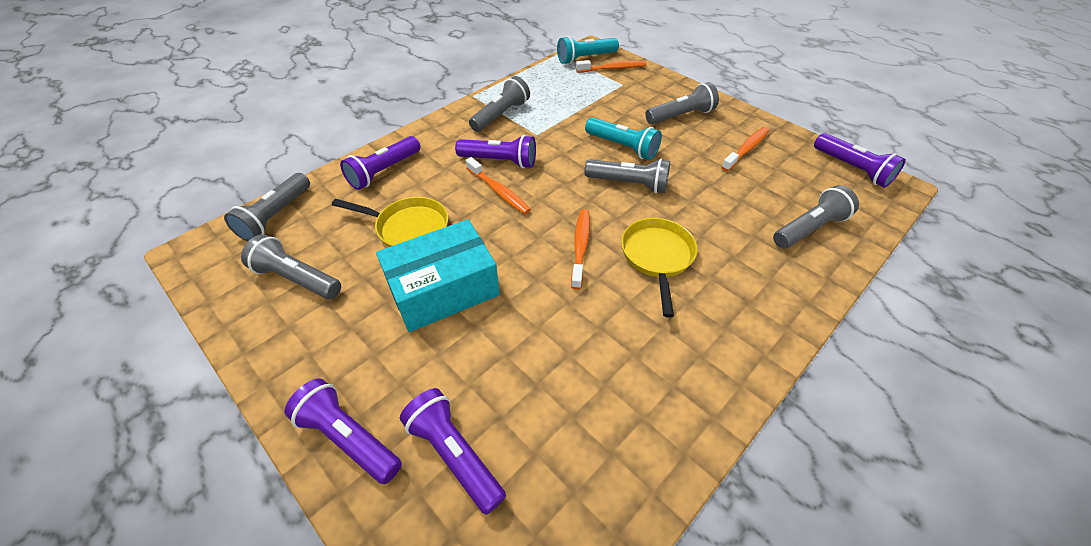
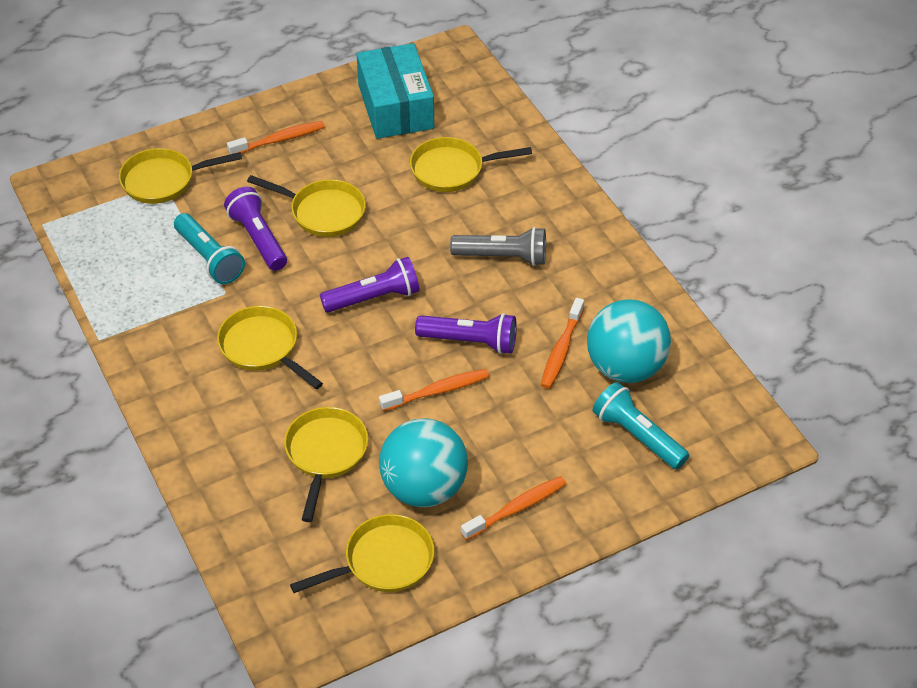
grey flashlight: 6 -> 1
purple flashlight: 5 -> 3
turquoise ball: 0 -> 2
yellow pan: 2 -> 6

